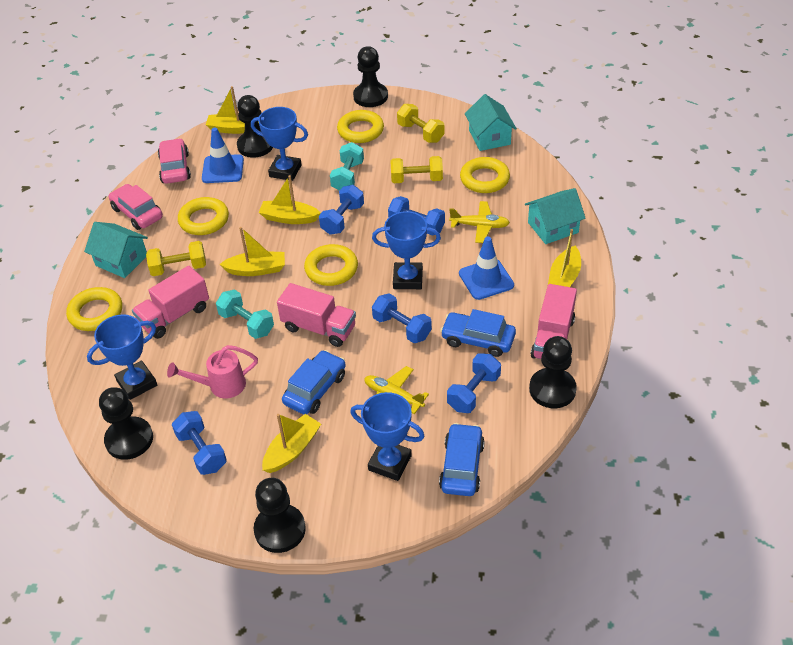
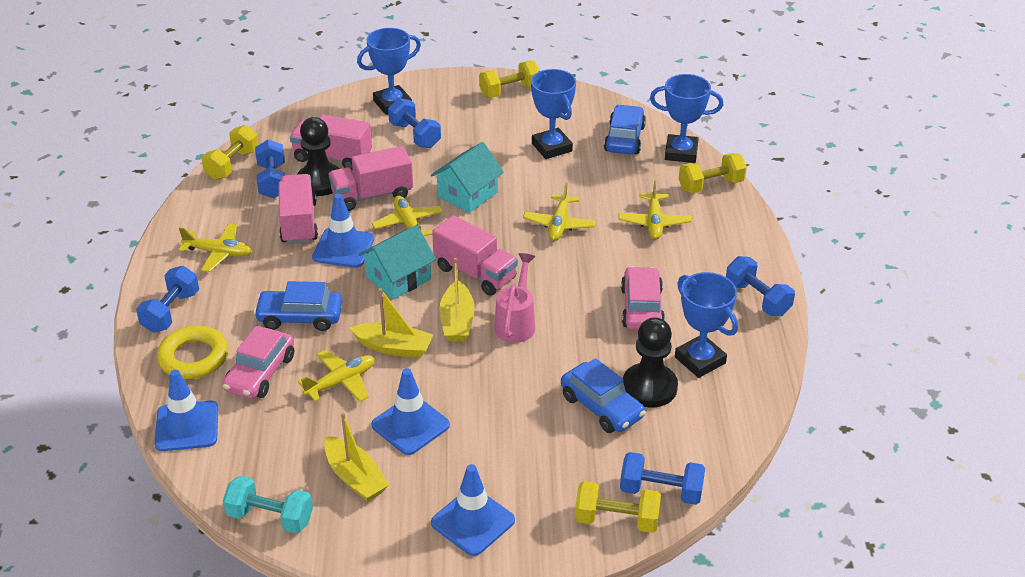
black pawn: 5 -> 2
blue traffic cone: 2 -> 4
pink truck: 3 -> 4
turquoise dumbbell: 2 -> 1
turquoise house: 3 -> 2
yellow boat: 5 -> 3
yellow dumbbell: 3 -> 4
yellow plane: 2 -> 5
yellow ring: 5 -> 1

